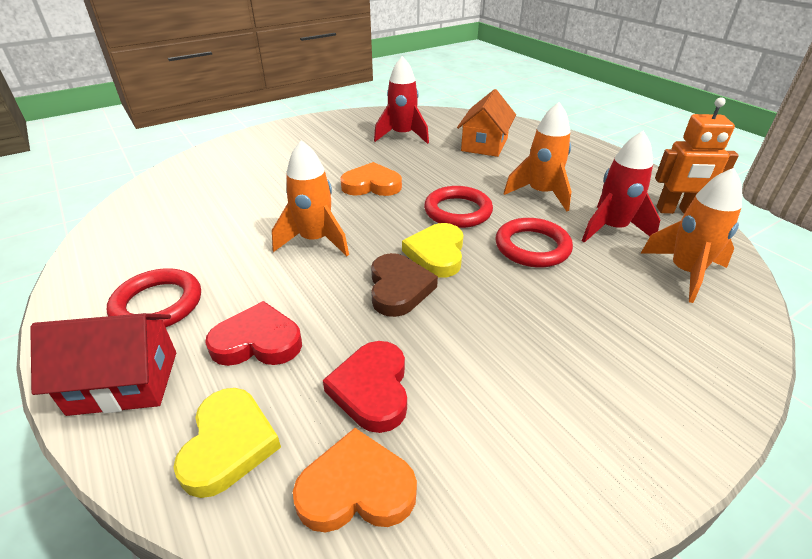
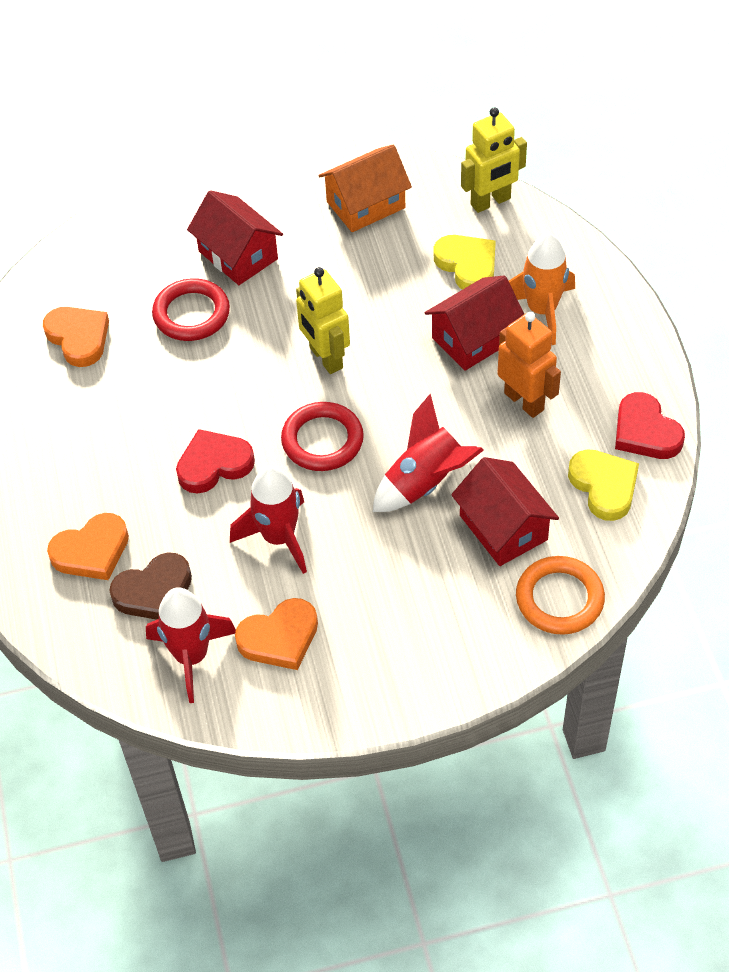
orange heart: 2 -> 3
orange ring: 0 -> 1
orange rocket: 3 -> 1
red house: 1 -> 3
red ring: 3 -> 2
red rocket: 2 -> 3
yellow robot: 0 -> 2

